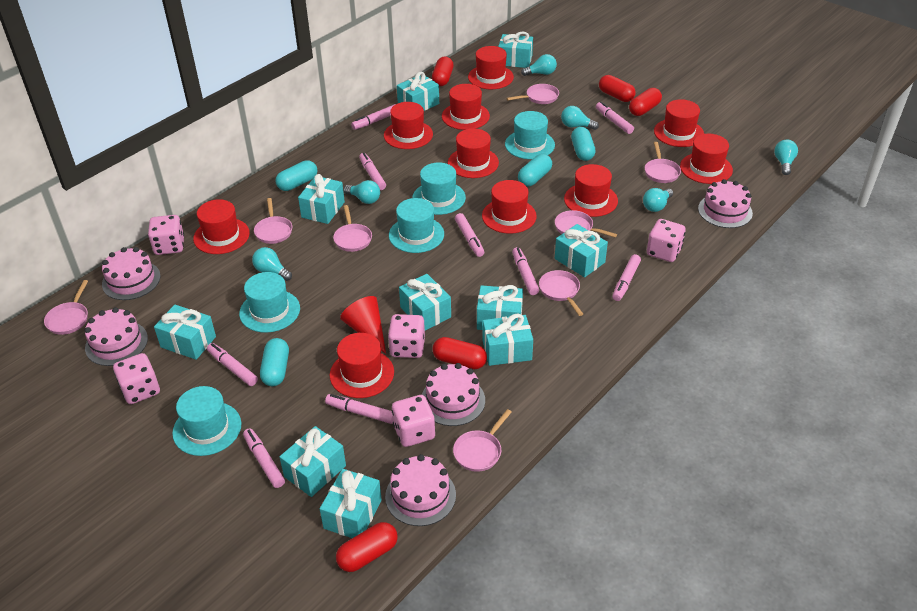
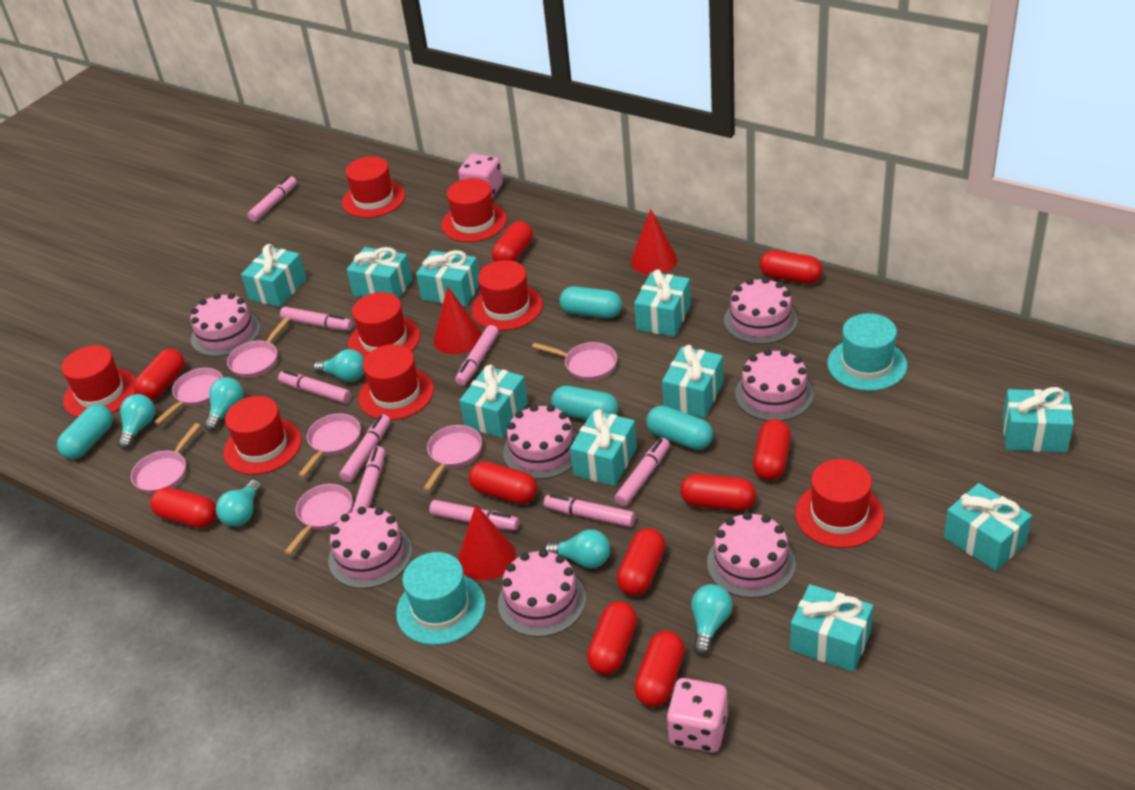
pink cake: 5 -> 7
pink dice: 5 -> 2
pink pan: 8 -> 7
red capsule: 5 -> 10
red cone: 1 -> 3
red hat: 10 -> 8
turquoise hat: 5 -> 2

